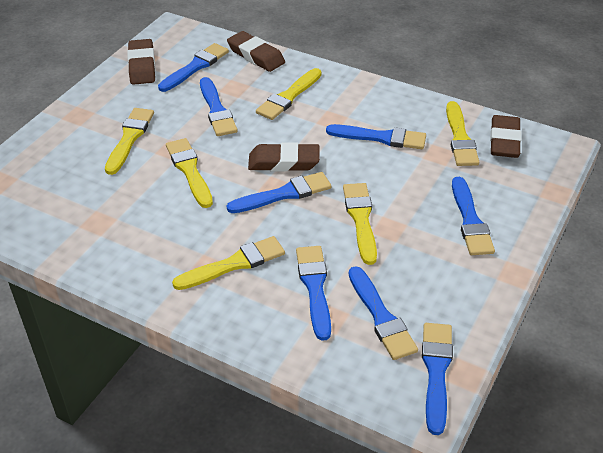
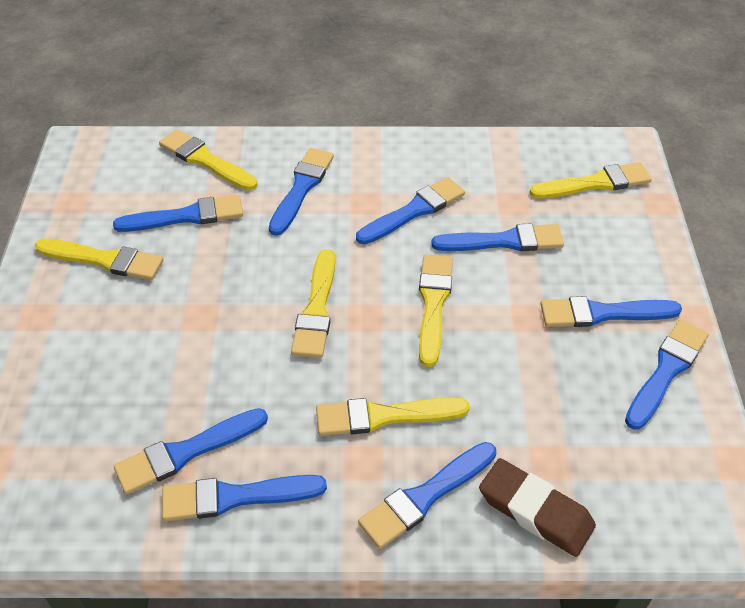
blue brush: 8 -> 9
brown eraser: 4 -> 1

